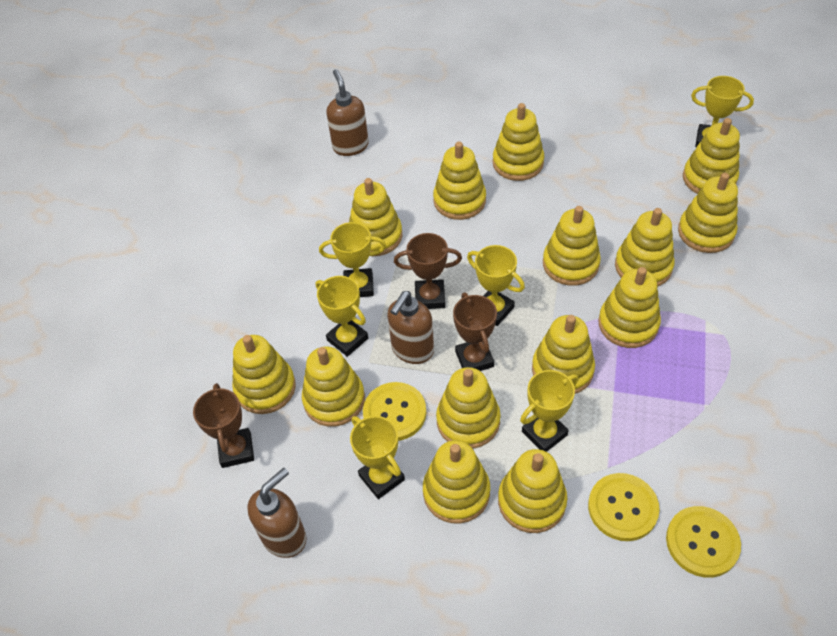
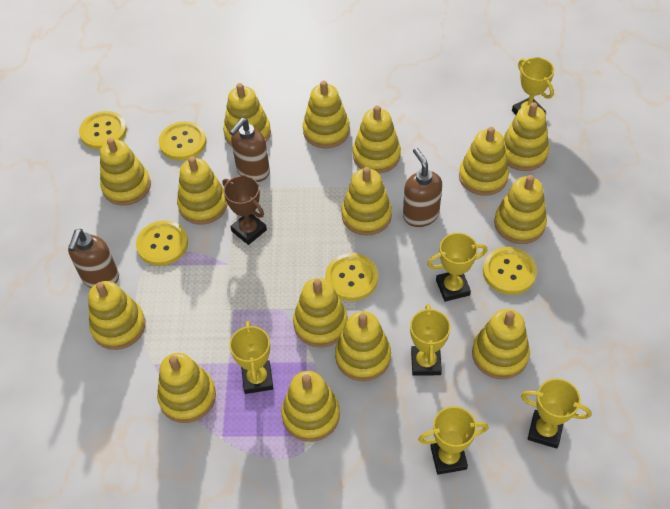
brown trophy: 3 -> 1
yellow button: 3 -> 5
yellow stacking toy: 14 -> 15

